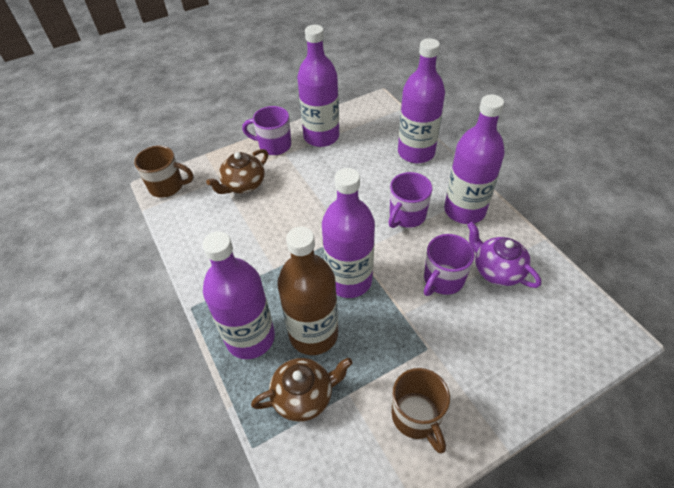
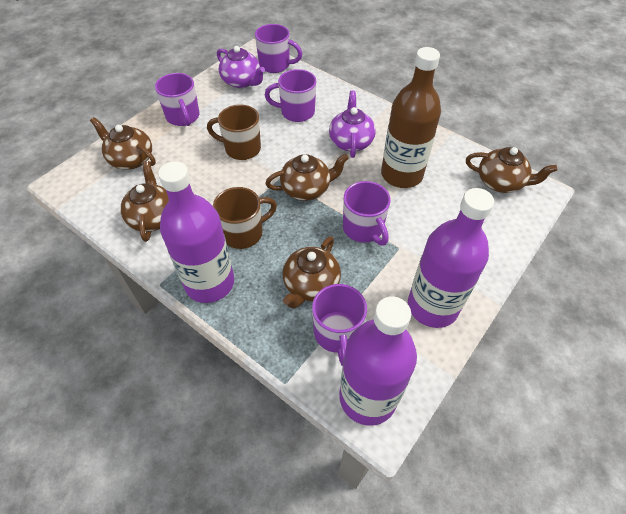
brown teapot: 2 -> 5
purple bottle: 5 -> 3
purple mug: 3 -> 5
purple teapot: 1 -> 2

